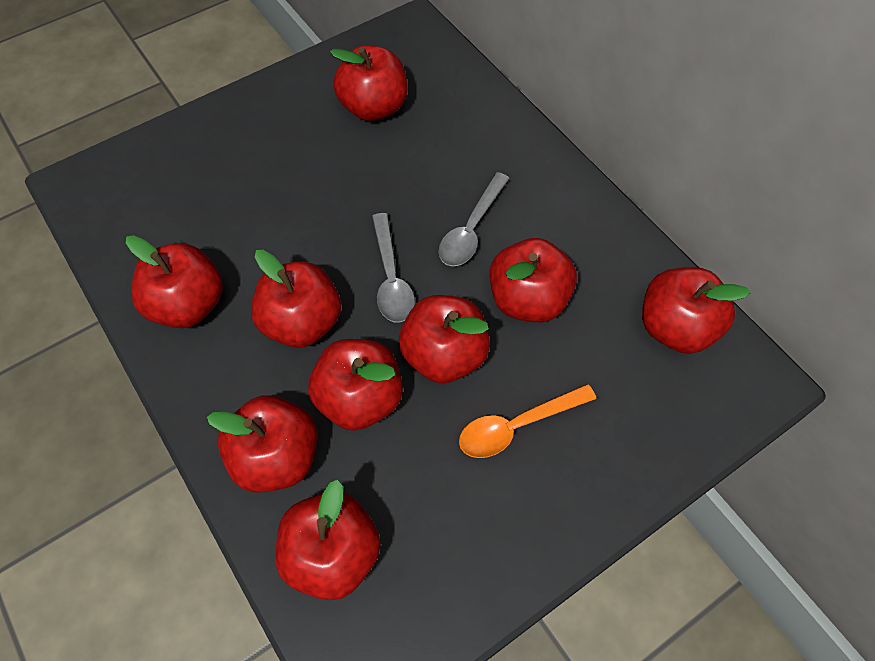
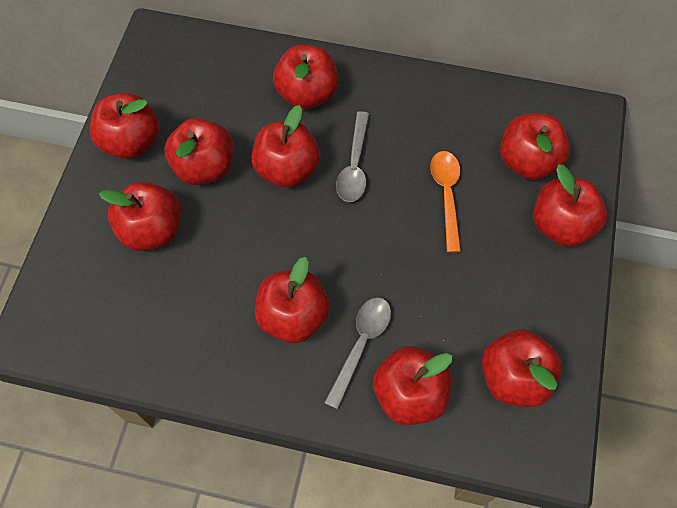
red apple: 9 -> 10

